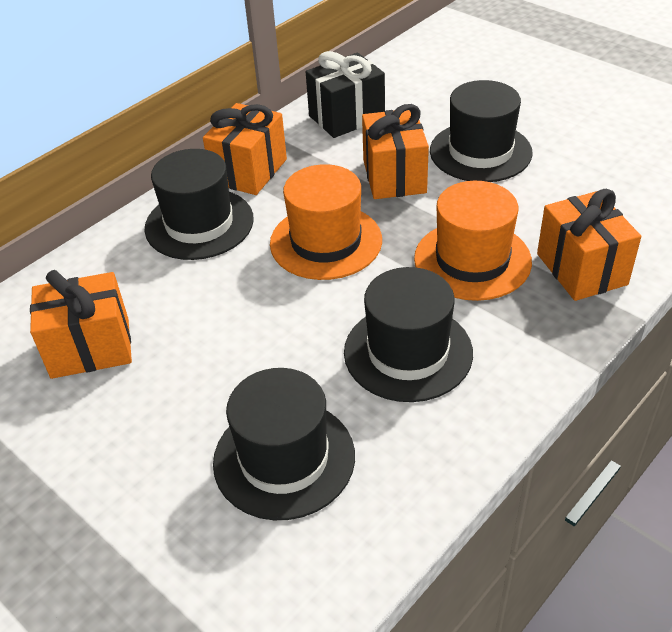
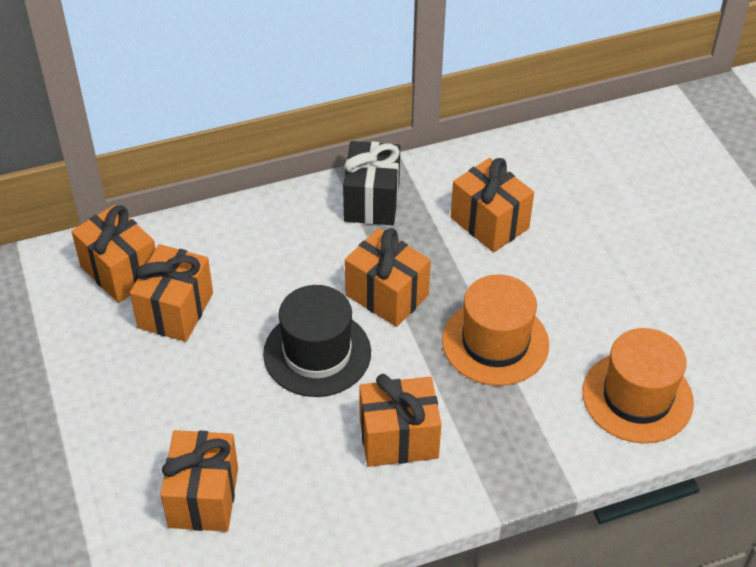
black hat: 4 -> 1
orange gift: 4 -> 6

